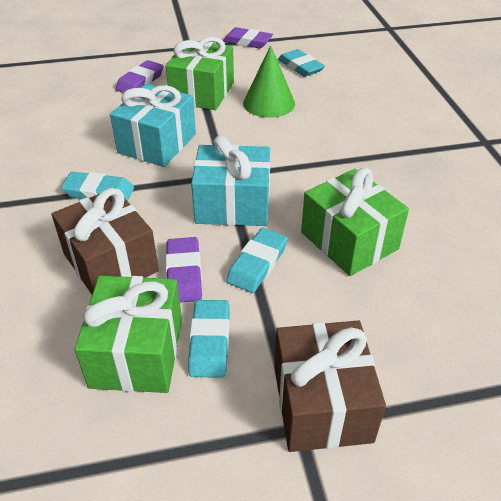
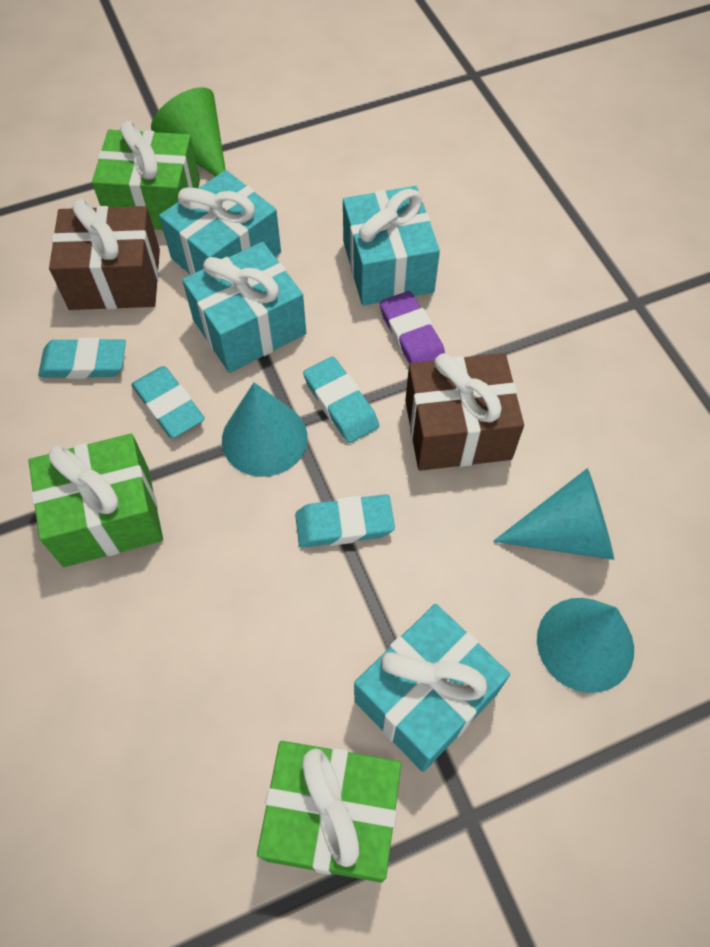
purple eraser: 3 -> 1
turquoise cone: 0 -> 3
turquoise gift: 2 -> 4

